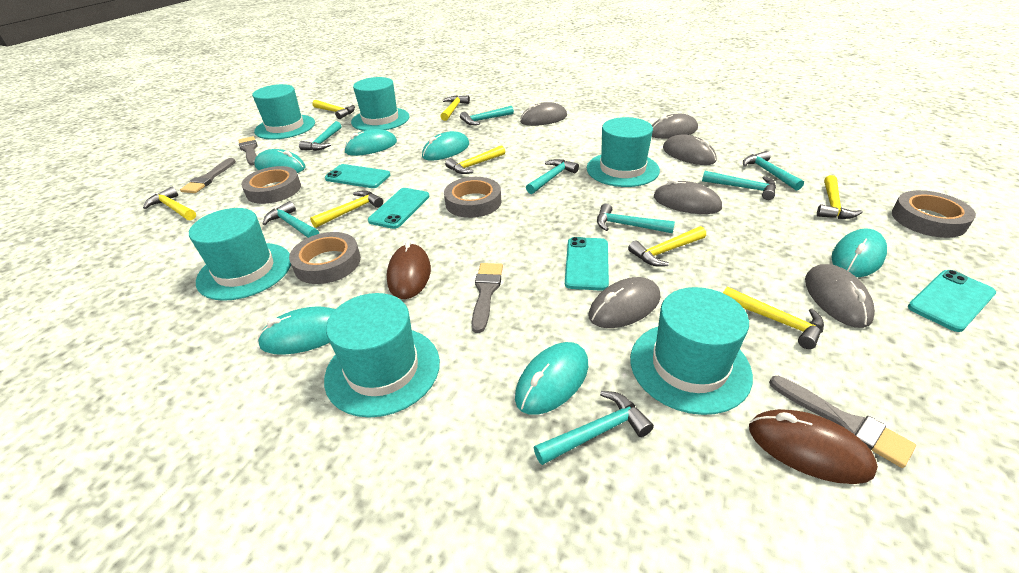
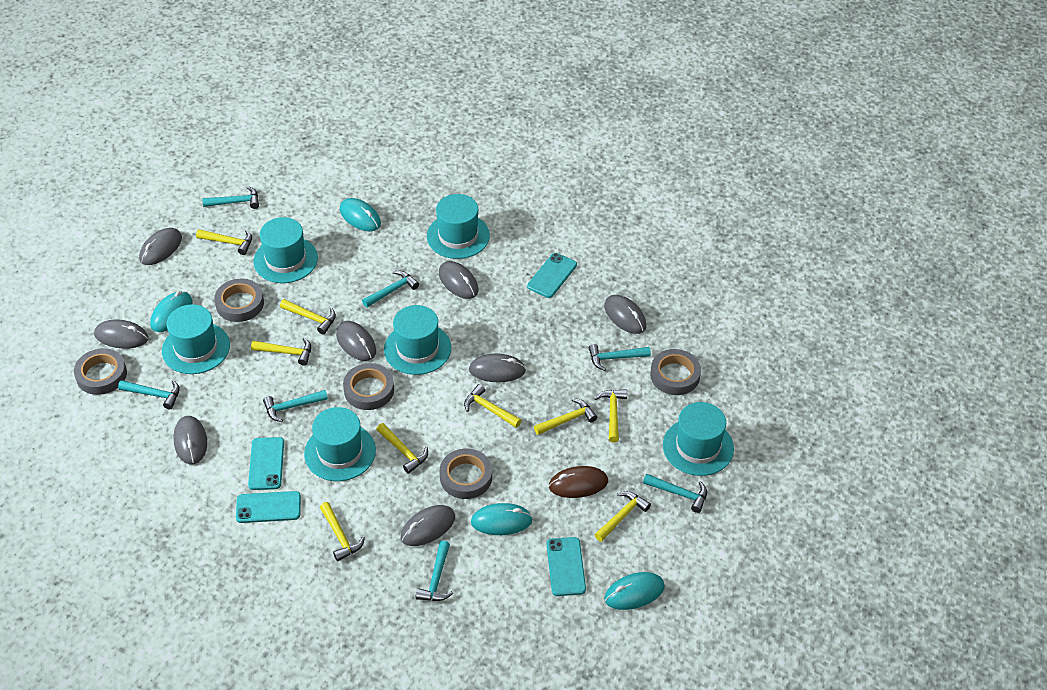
brown mouse: 2 -> 1
grey brush: 4 -> 0
grey mouse: 6 -> 8
grey tape: 4 -> 5
turquoise hammer: 8 -> 7
turquoise mouse: 6 -> 4
yellow hammer: 8 -> 9

